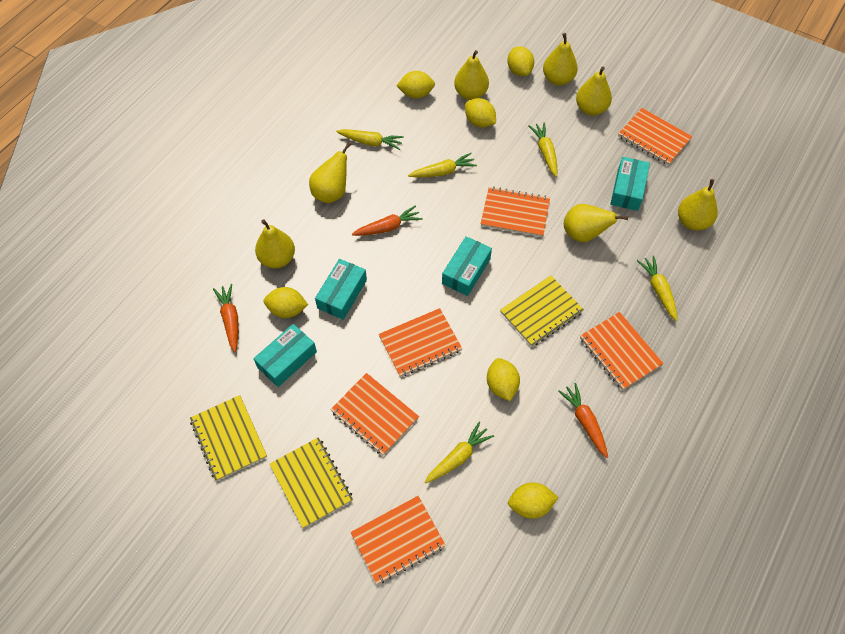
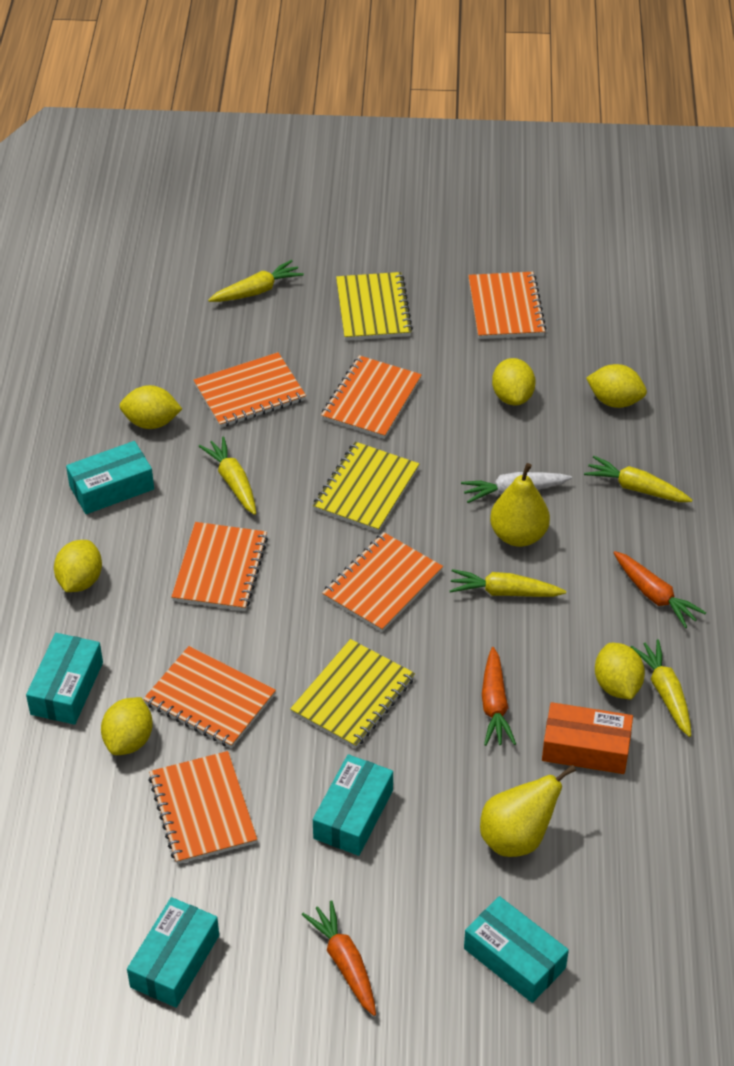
orange box: 0 -> 1
orange notebook: 6 -> 7
turquoise box: 4 -> 5
white carrot: 0 -> 1
yellow pear: 7 -> 2

